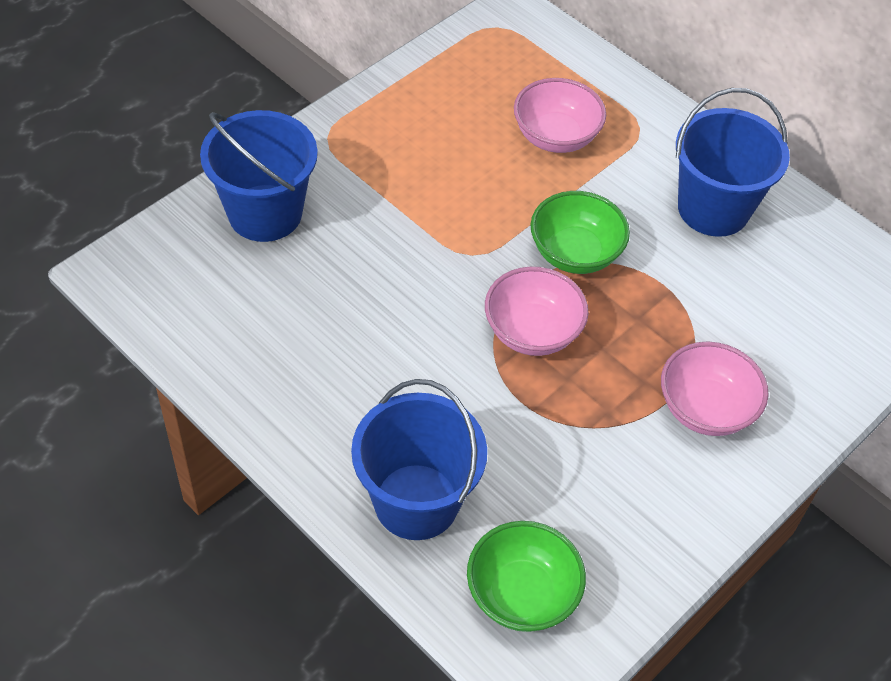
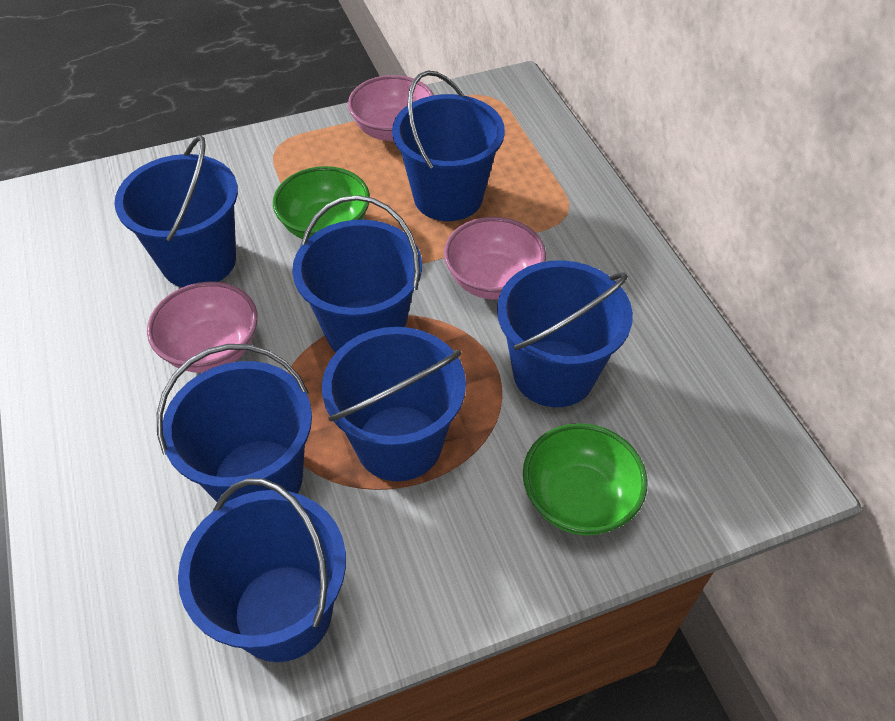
blue bucket: 3 -> 7

